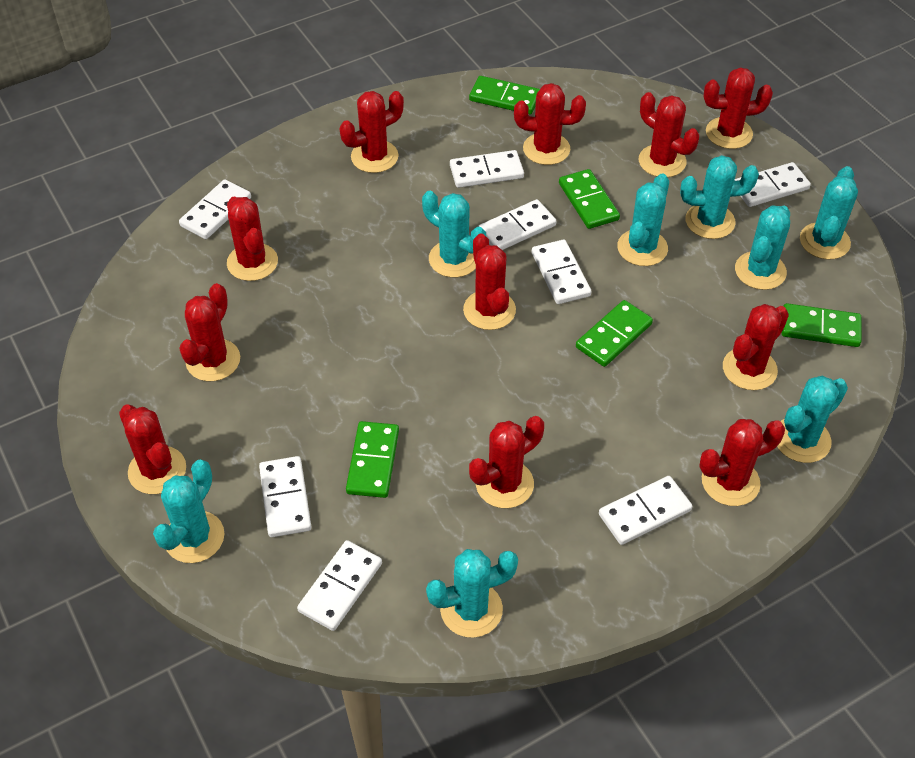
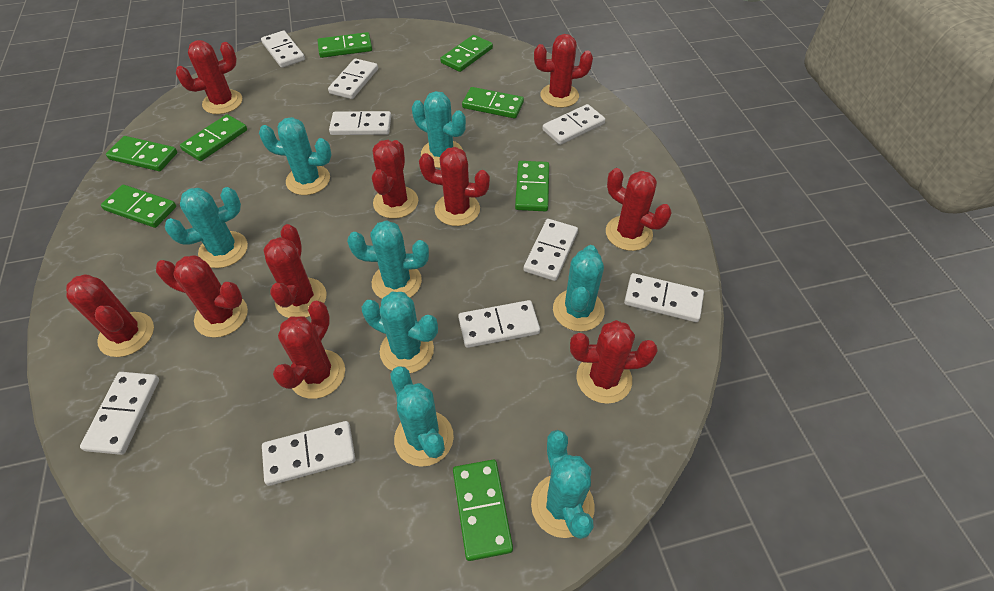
green domino: 5 -> 8
red cactus: 11 -> 10
white domino: 8 -> 9

